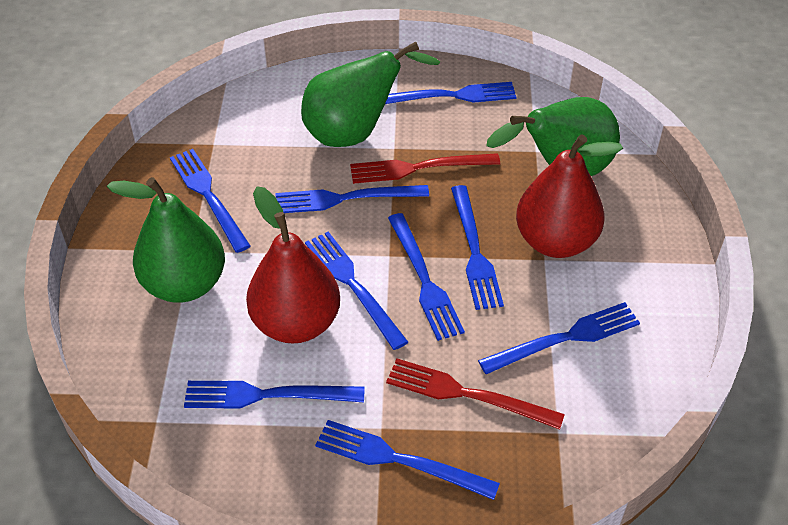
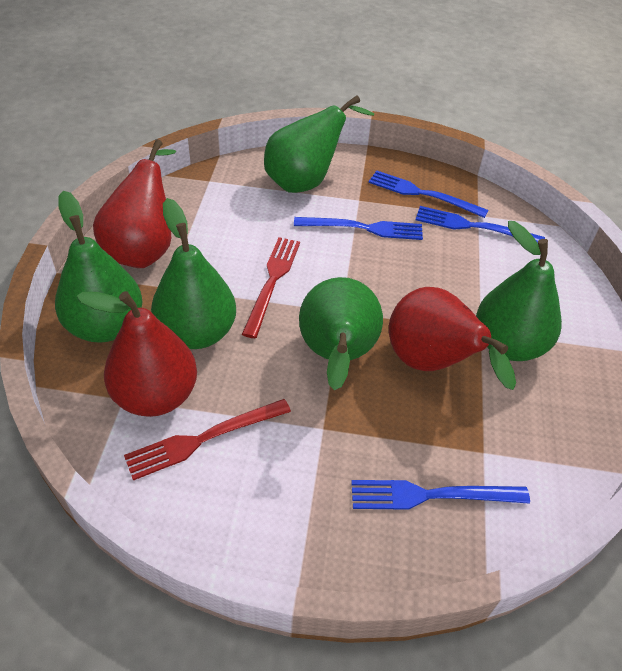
blue fork: 9 -> 4
green pear: 3 -> 5
red pear: 2 -> 3

